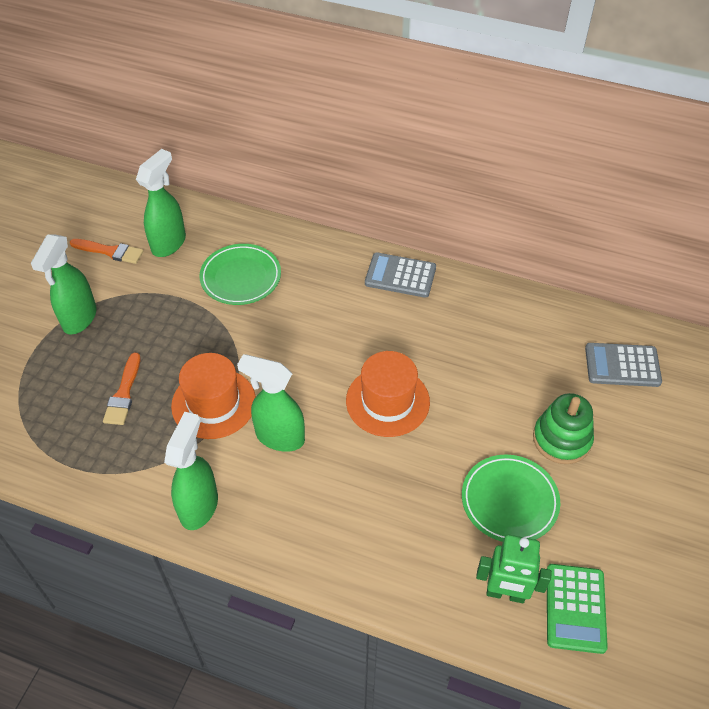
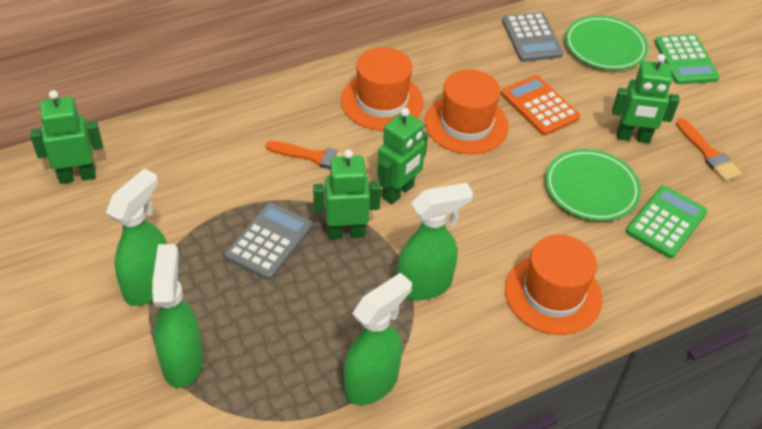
green calculator: 1 -> 2
green robot: 1 -> 4
green stacking toy: 1 -> 0
orange calculator: 0 -> 1
orange hat: 2 -> 3

